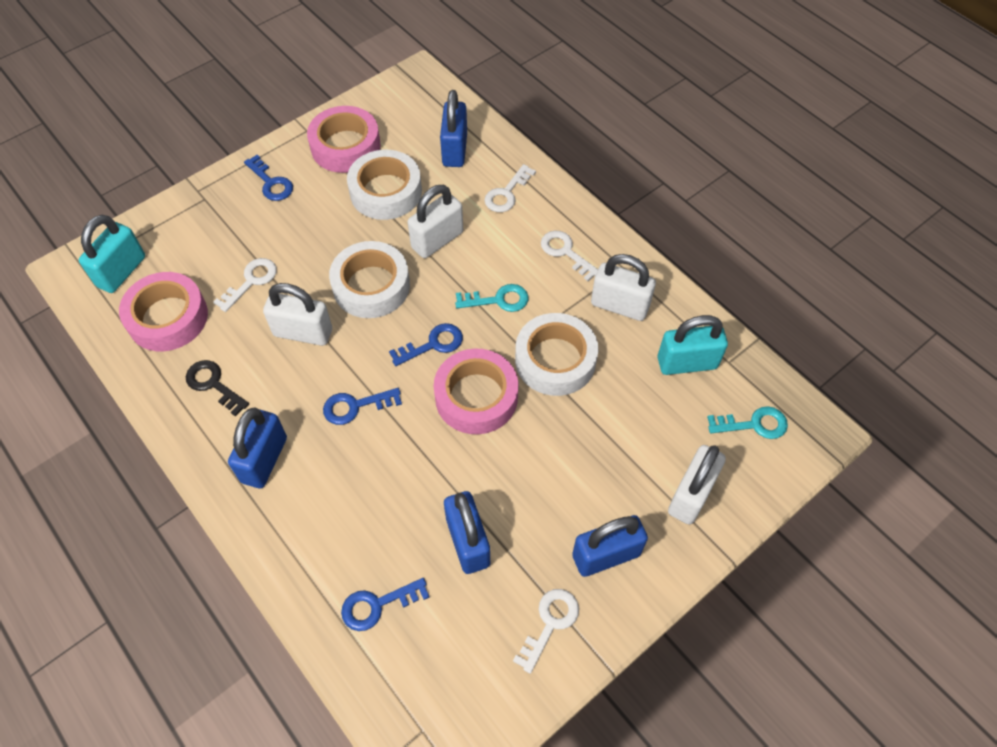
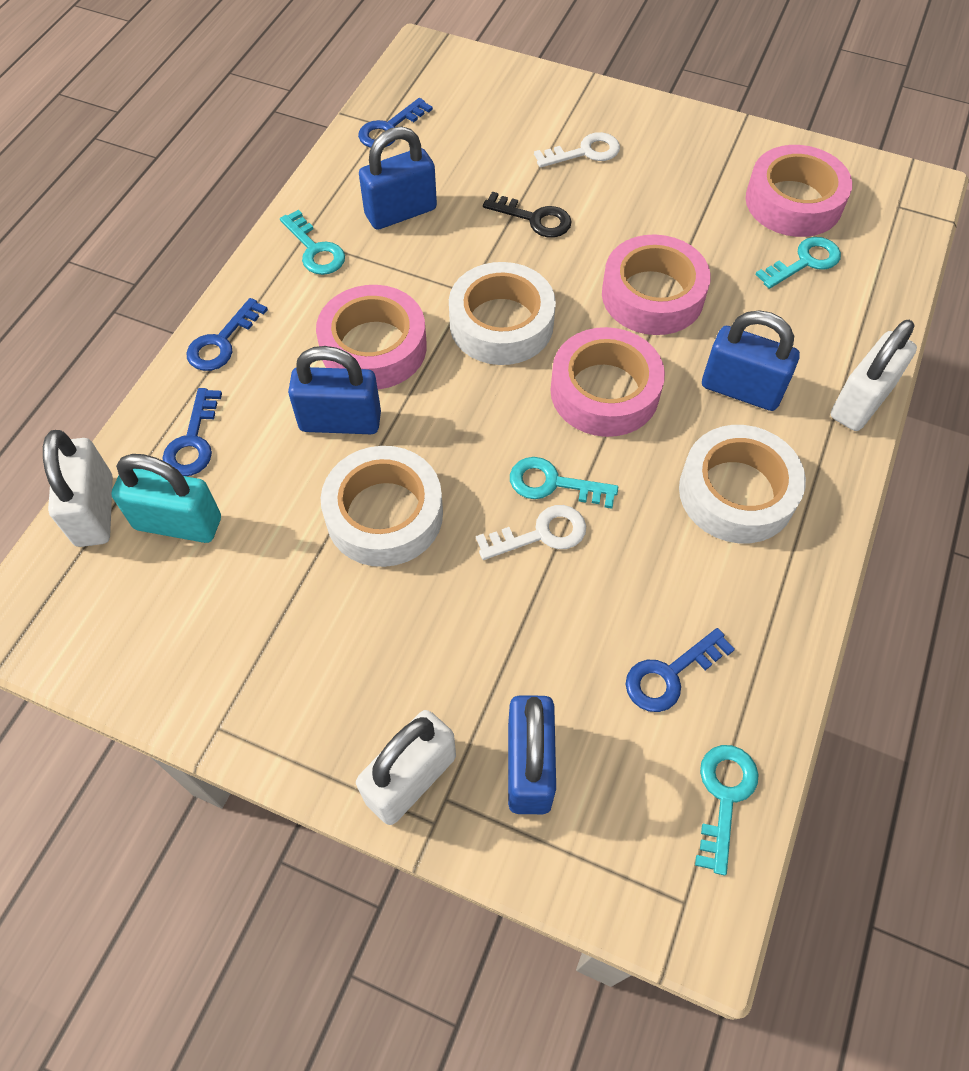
pink tape: 3 -> 4
turquoise key: 2 -> 4
turquoise padlock: 2 -> 1
white key: 4 -> 2
white padlock: 4 -> 3

